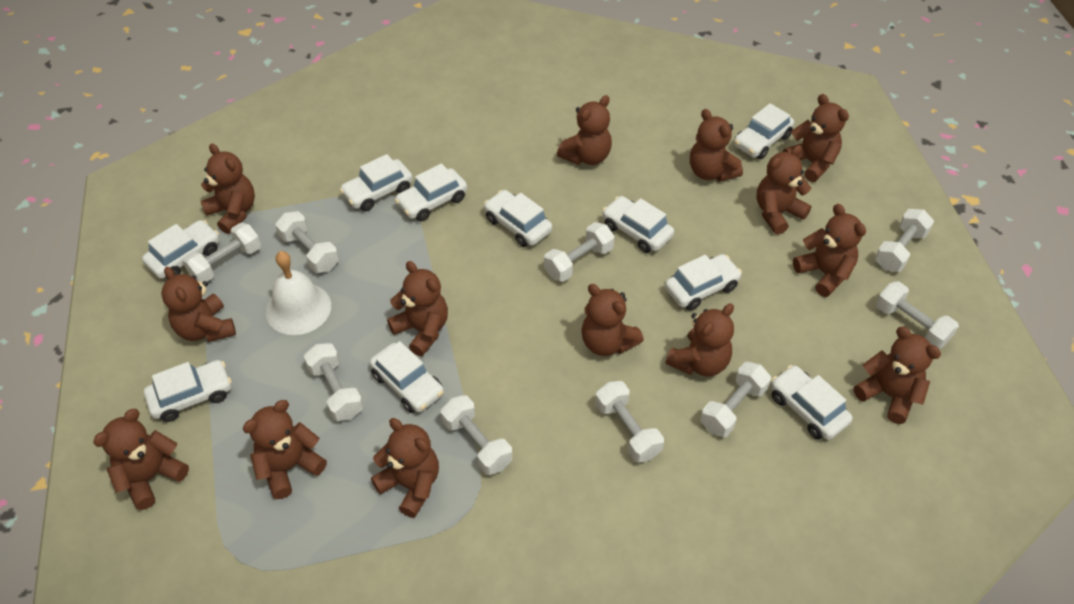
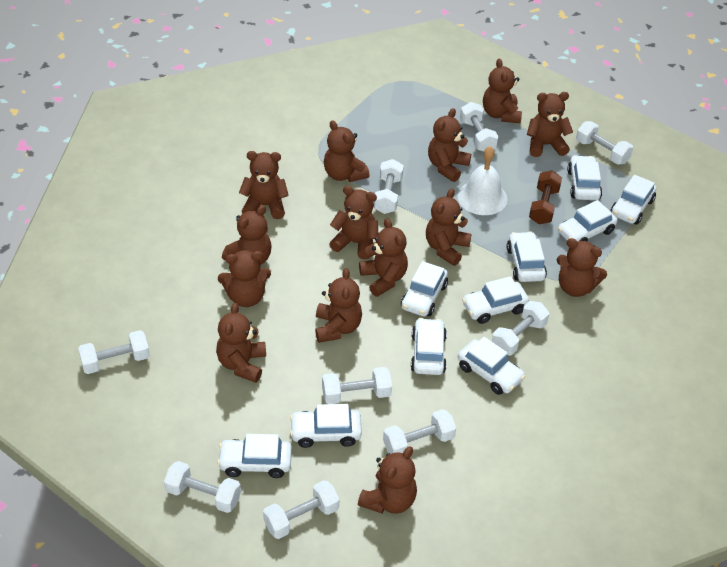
brown dumbbell: 0 -> 1

